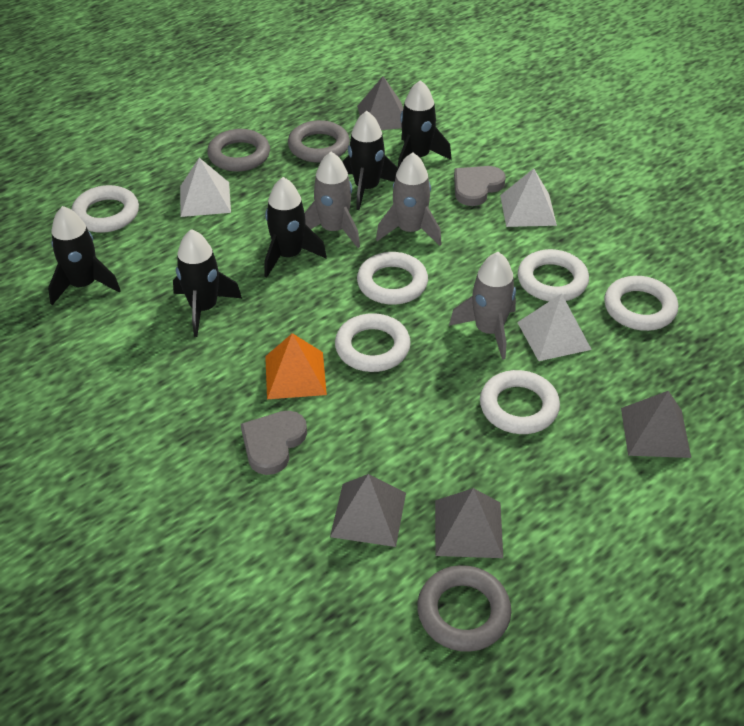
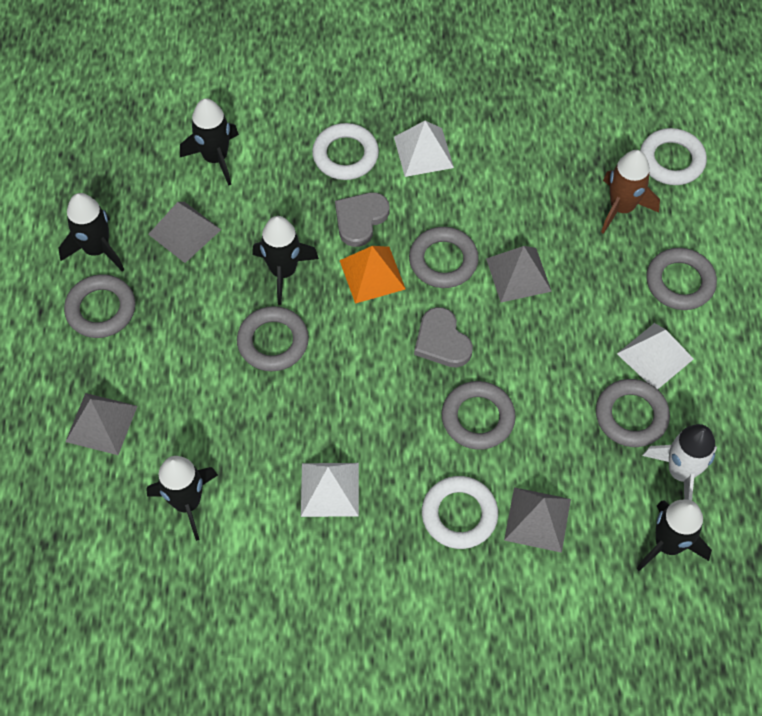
brown rocket: 0 -> 1
grey ring: 3 -> 6
grey rocket: 3 -> 0
white ring: 6 -> 3
white rocket: 0 -> 1

